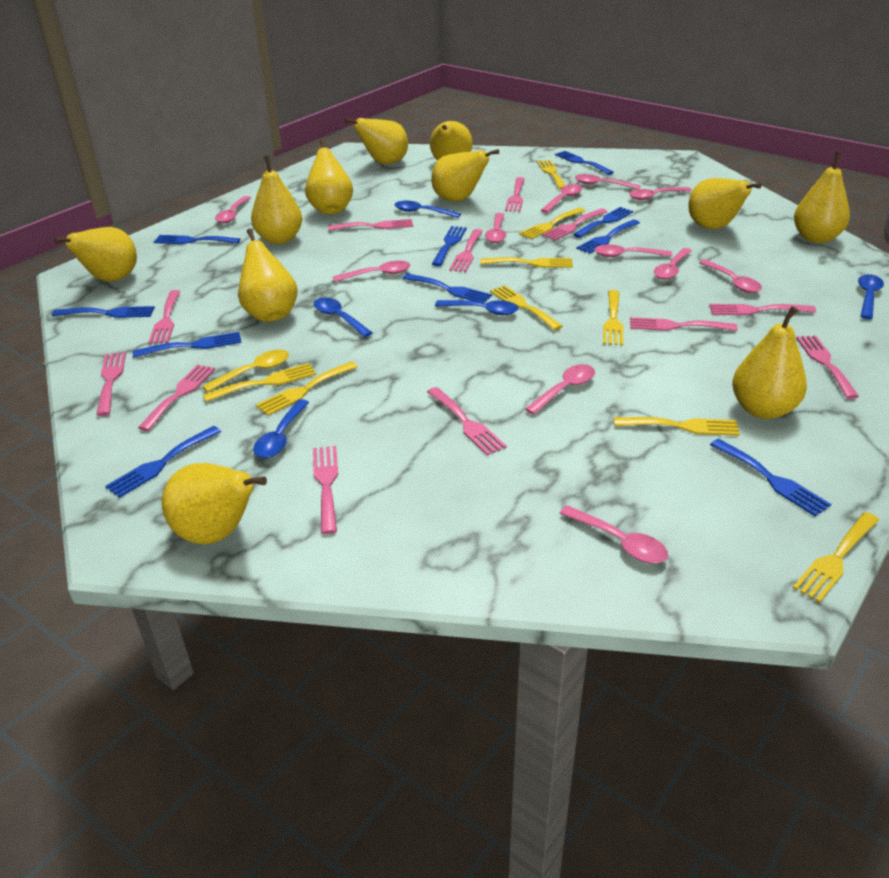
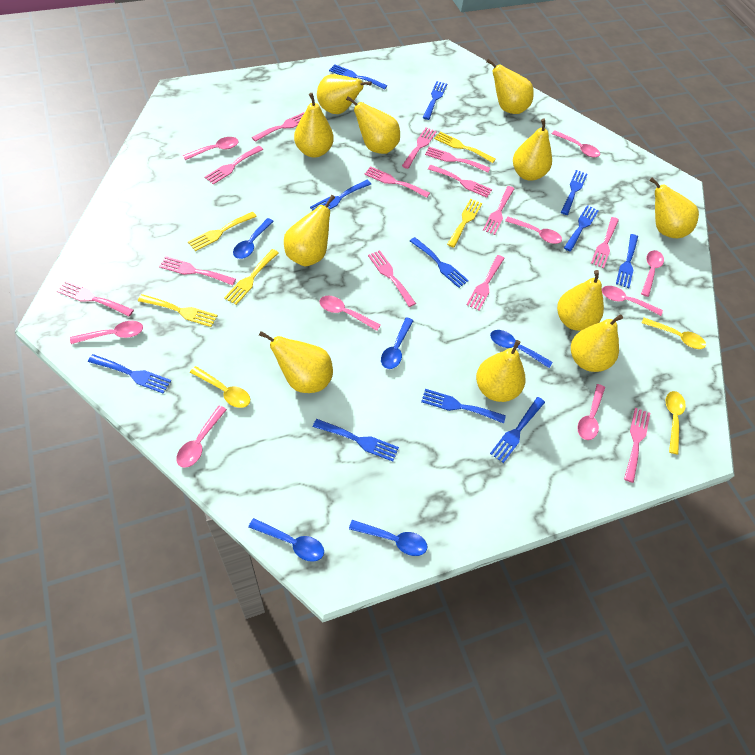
blue fork: 10 -> 11
pink fork: 12 -> 13
pink spoon: 11 -> 9
yellow fork: 9 -> 5
yellow spoon: 1 -> 3

